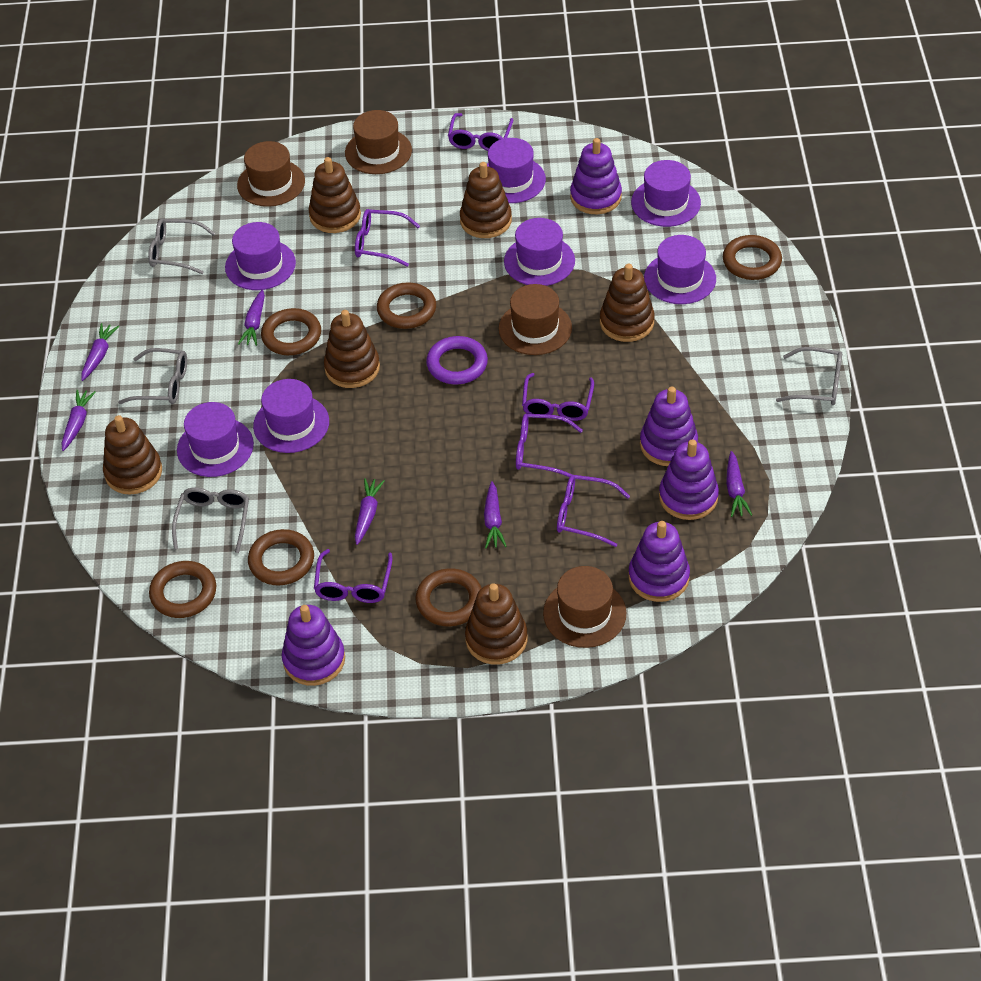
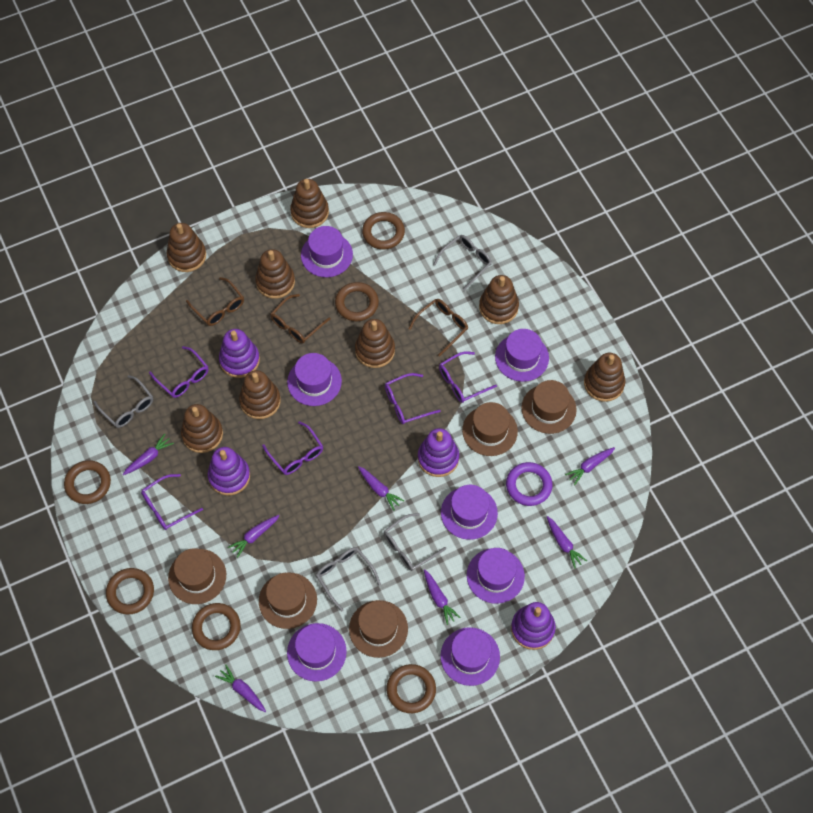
brown glasses: 0 -> 3
brown hat: 4 -> 5
brown stacking toy: 6 -> 8
purple carrot: 6 -> 7
purple glasses: 6 -> 5
purple stacking toy: 5 -> 4

